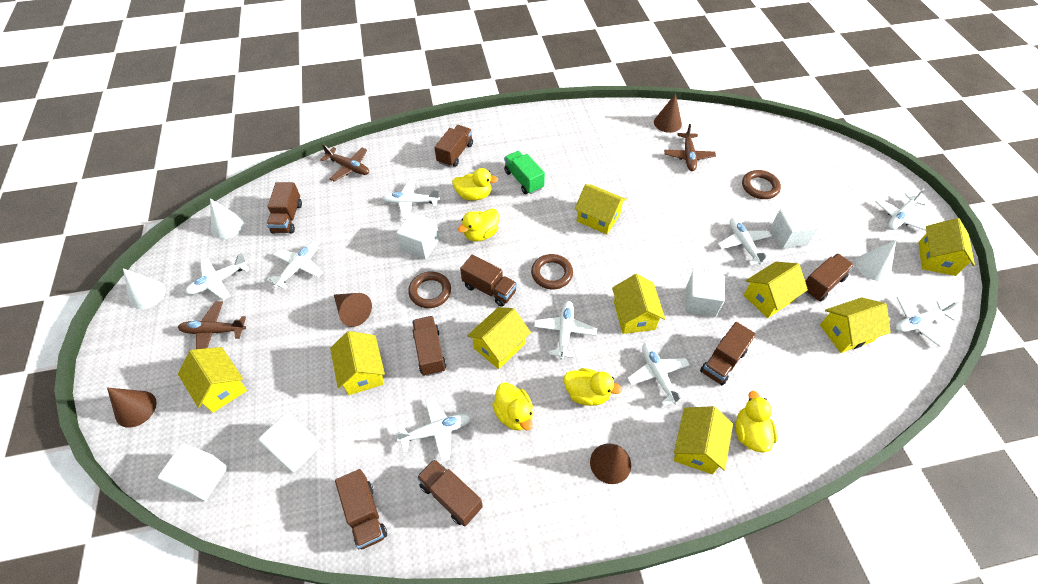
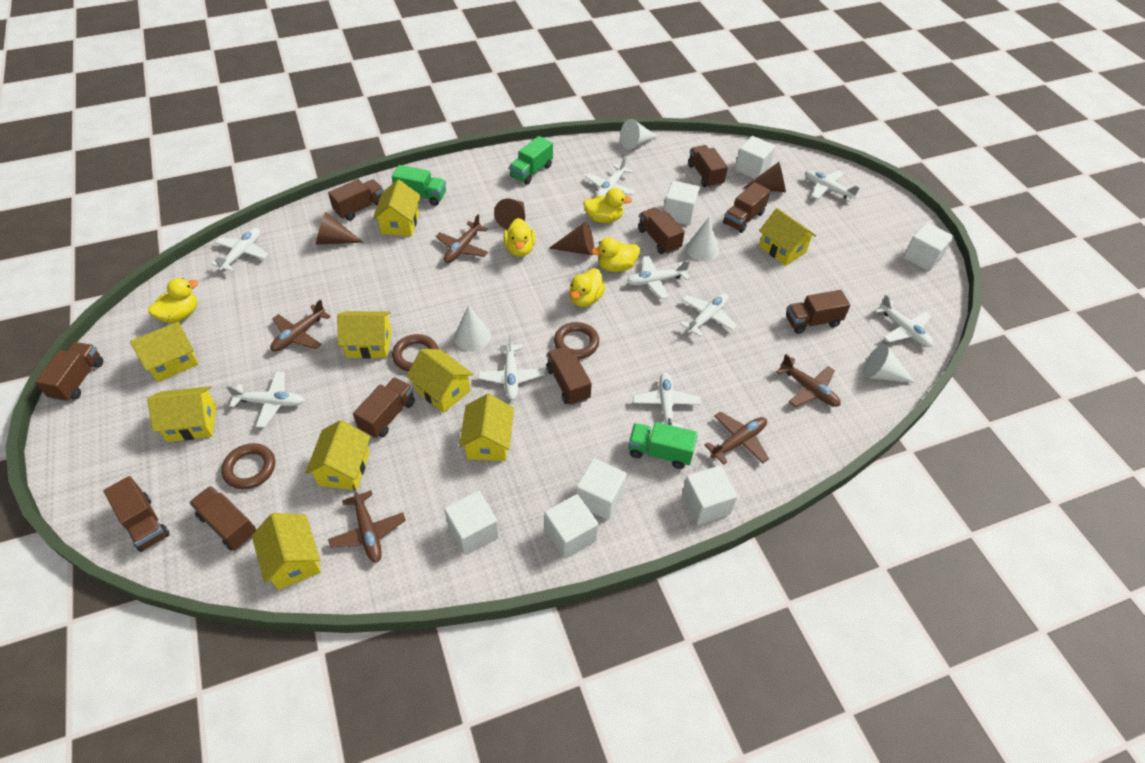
brown plane: 3 -> 5
brown truck: 8 -> 10
green truck: 1 -> 3
white cone: 3 -> 4
white cube: 5 -> 7

